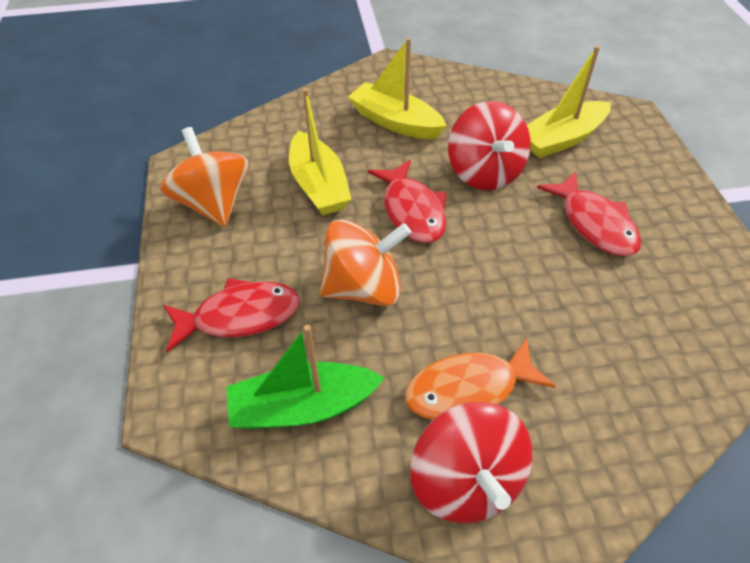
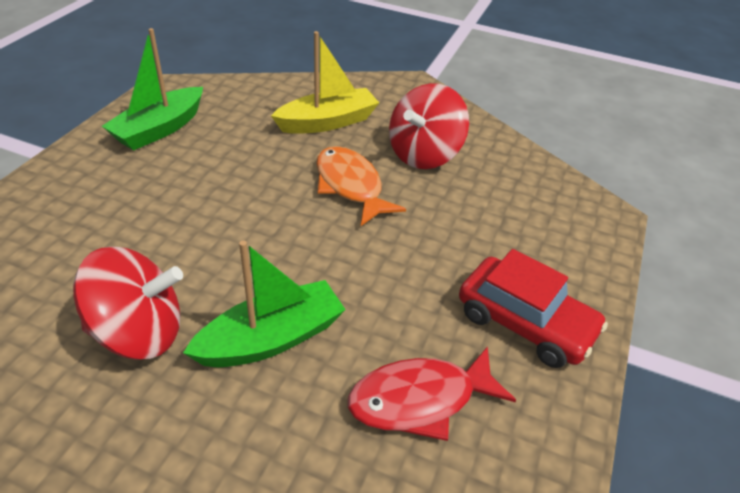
green boat: 1 -> 2
orange spinning top: 2 -> 0
red car: 0 -> 1
red fish: 3 -> 1
yellow boat: 3 -> 1

